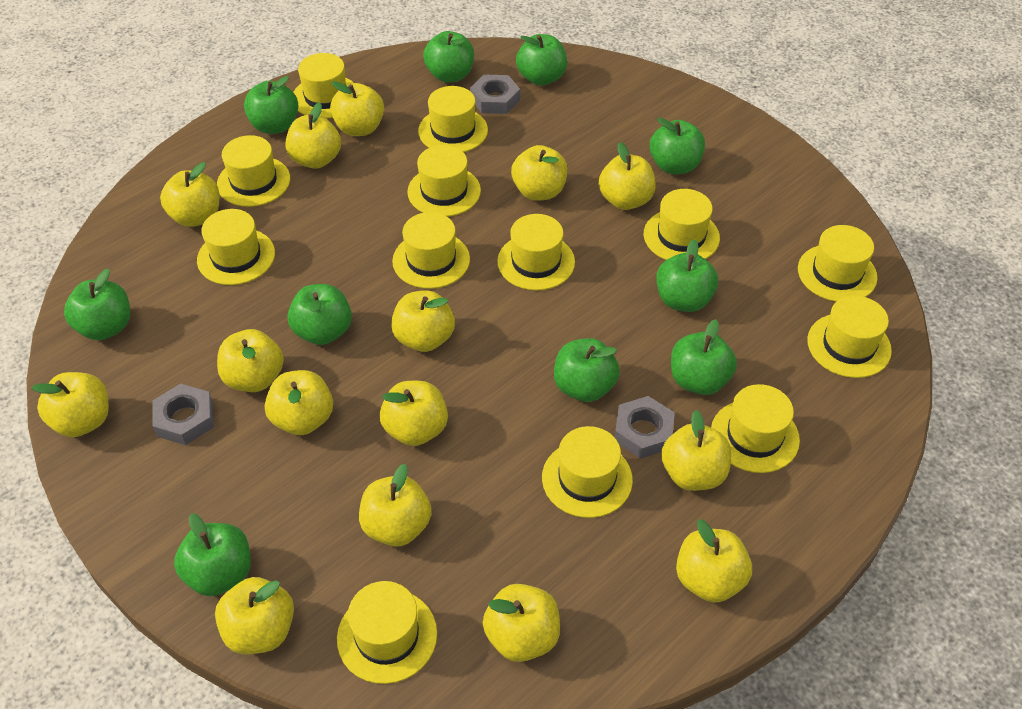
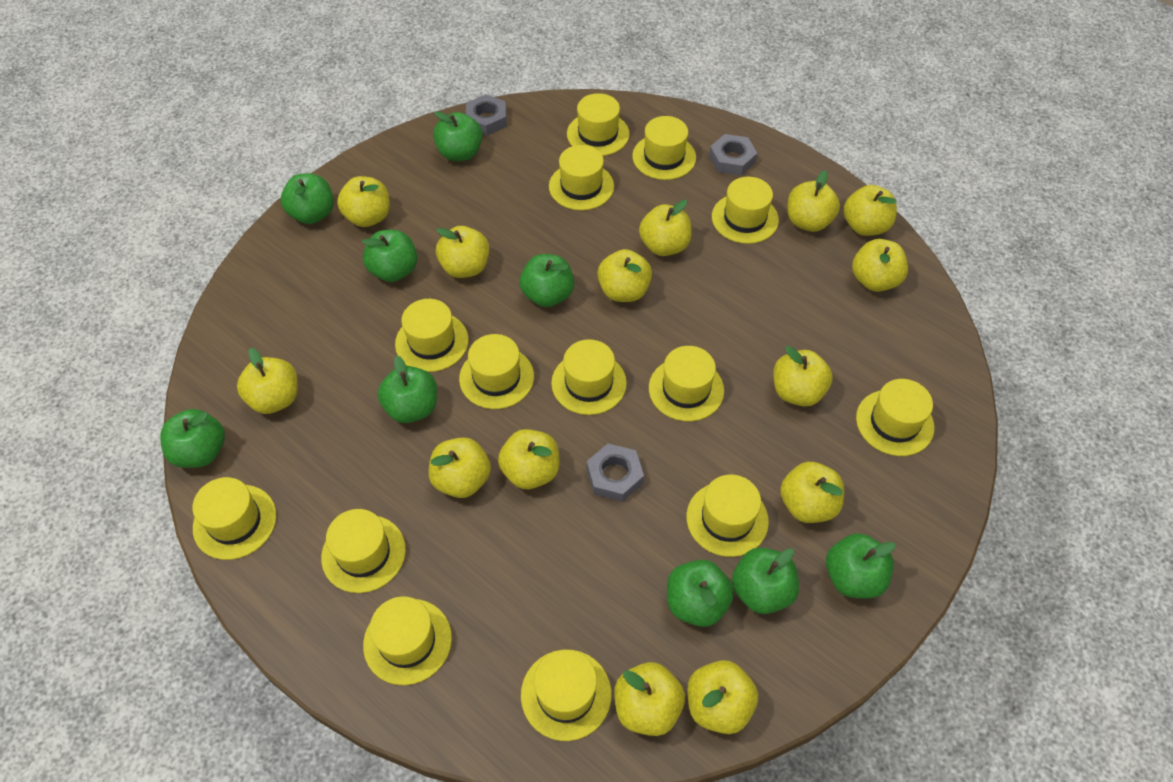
green apple: 10 -> 9
yellow apple: 15 -> 14
yellow hat: 13 -> 14

